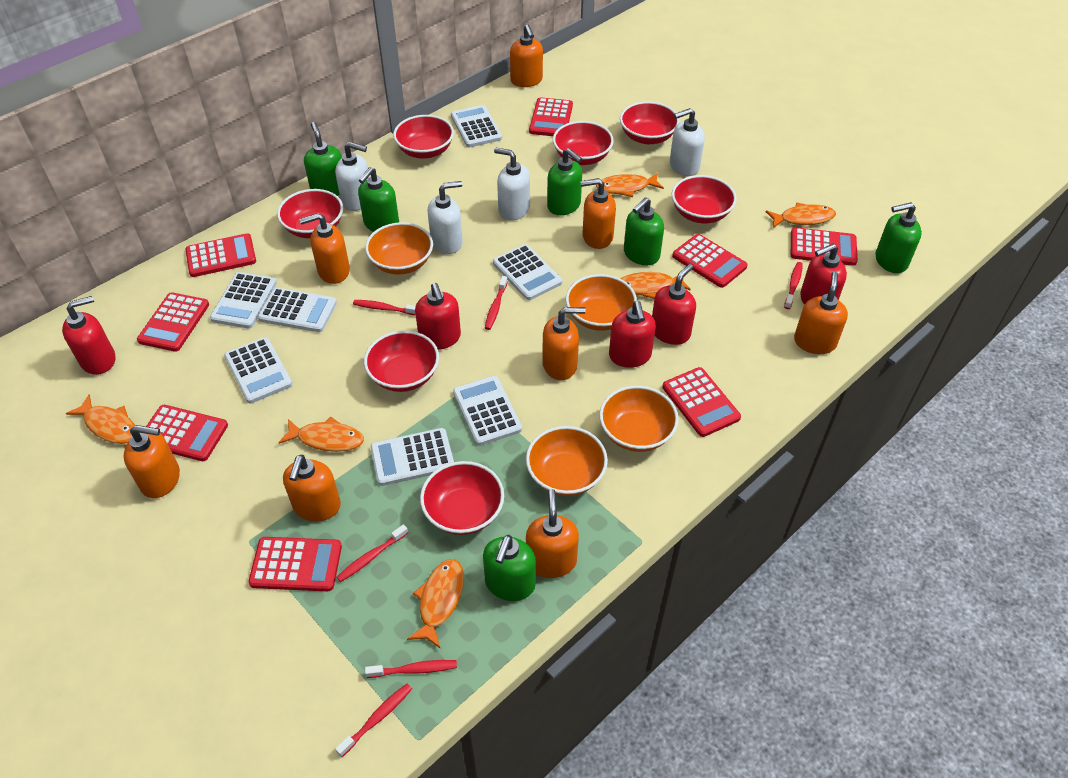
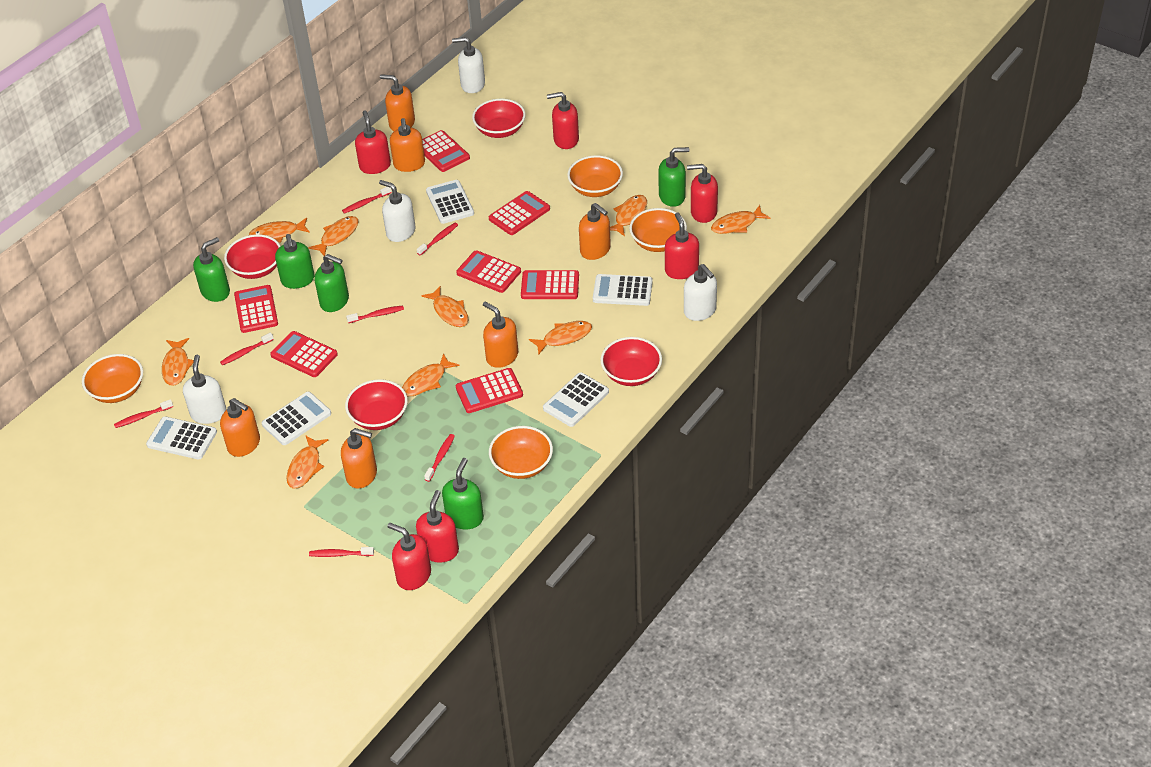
green soap dispenser: 6 -> 5
orange fish: 6 -> 9
orange soap dispenser: 8 -> 6
red bowl: 7 -> 4
red calculator: 8 -> 7
red soap dispenser: 5 -> 6
red toothbrush: 6 -> 7
white calculator: 7 -> 5

